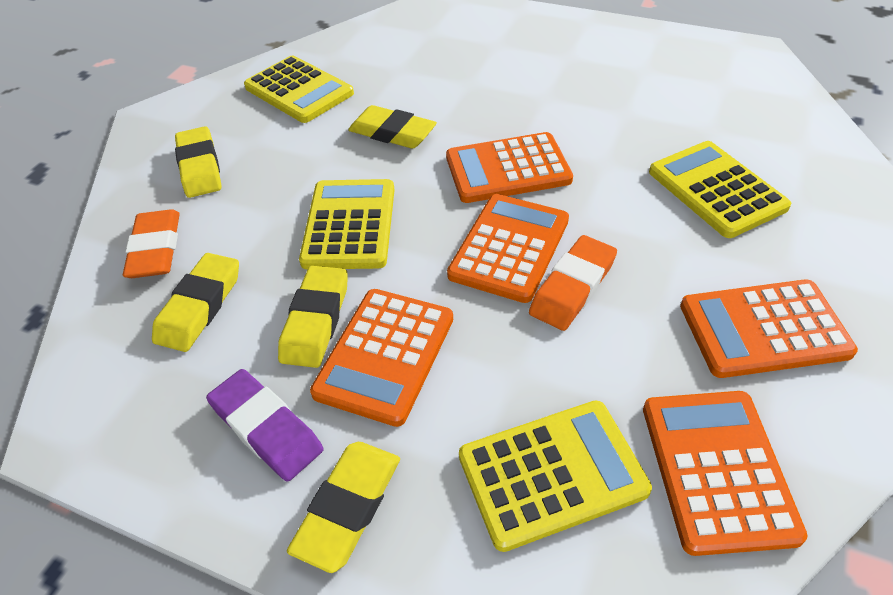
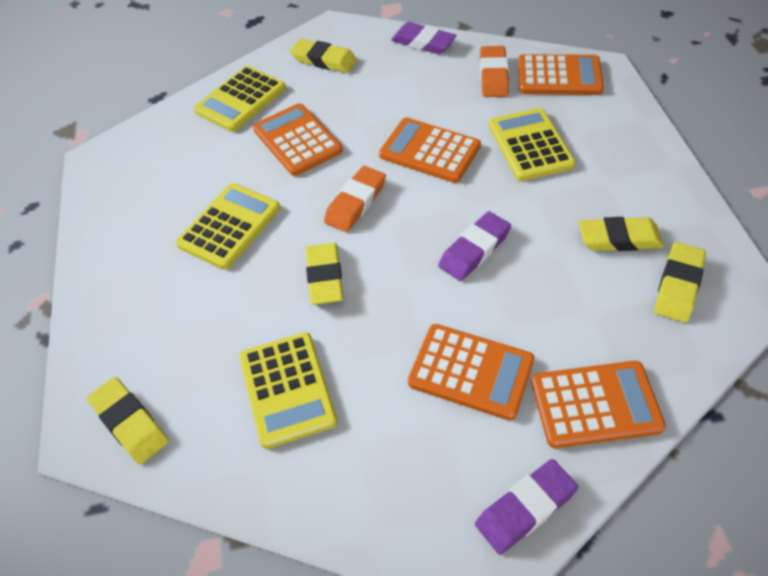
purple eraser: 1 -> 3

